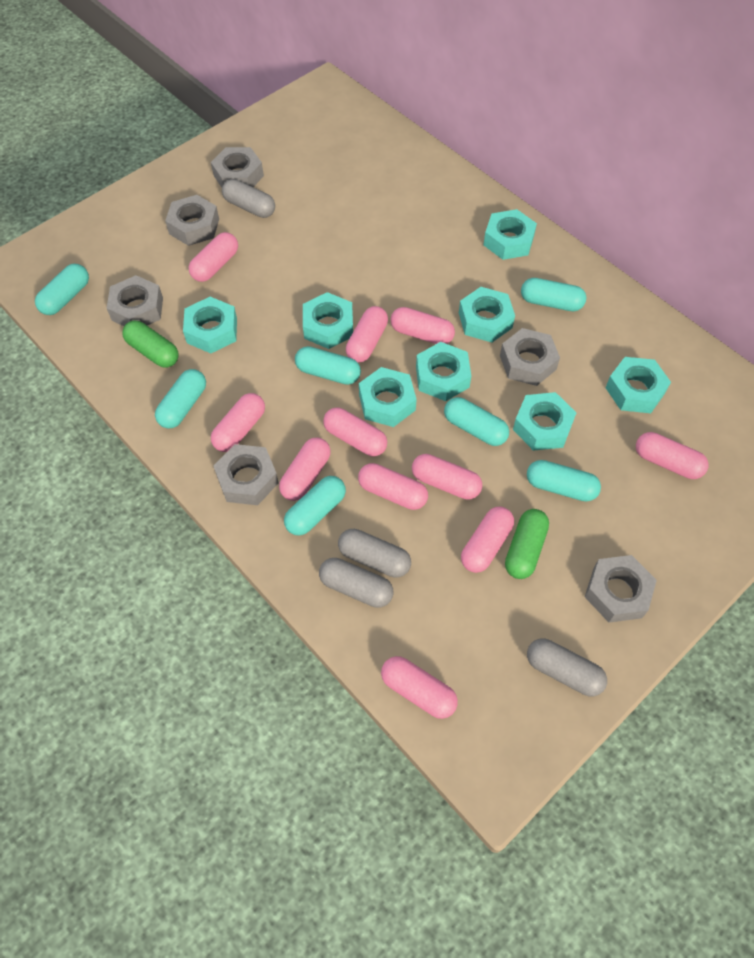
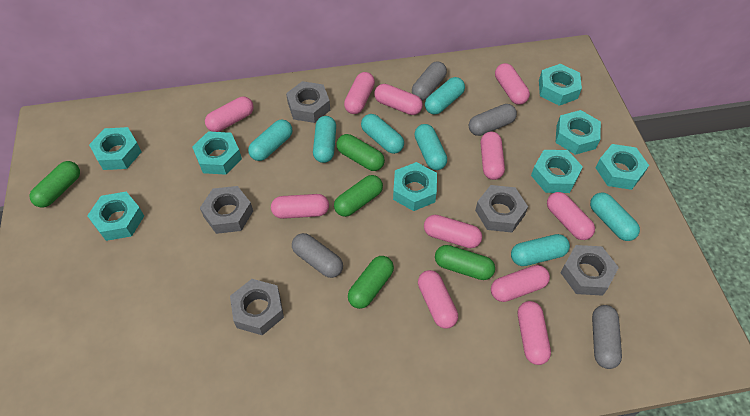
green capsule: 2 -> 5
grey nut: 6 -> 5

